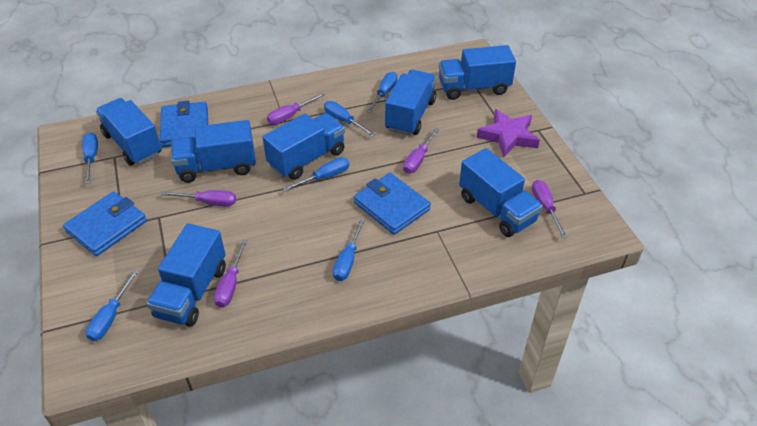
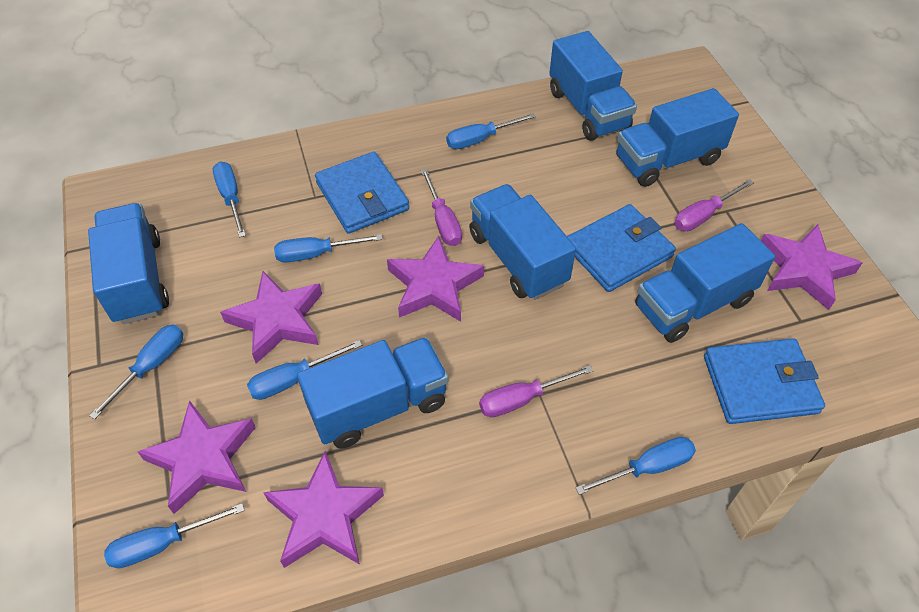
blue screwdriver: 6 -> 7
blue truck: 7 -> 6
purple screwdriver: 5 -> 3
purple star: 1 -> 5

